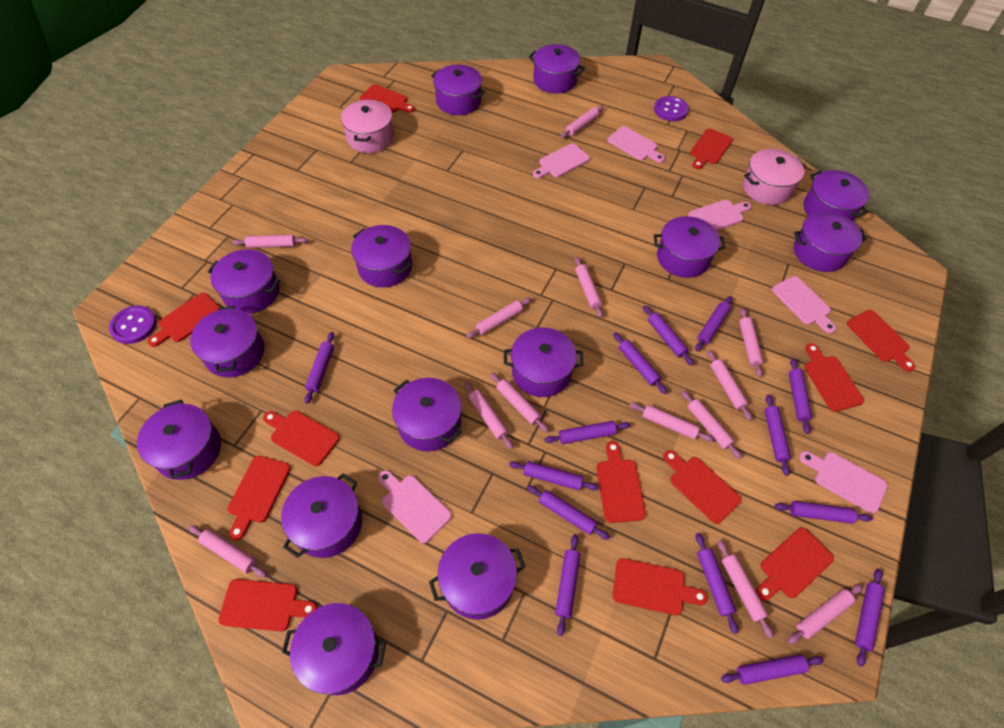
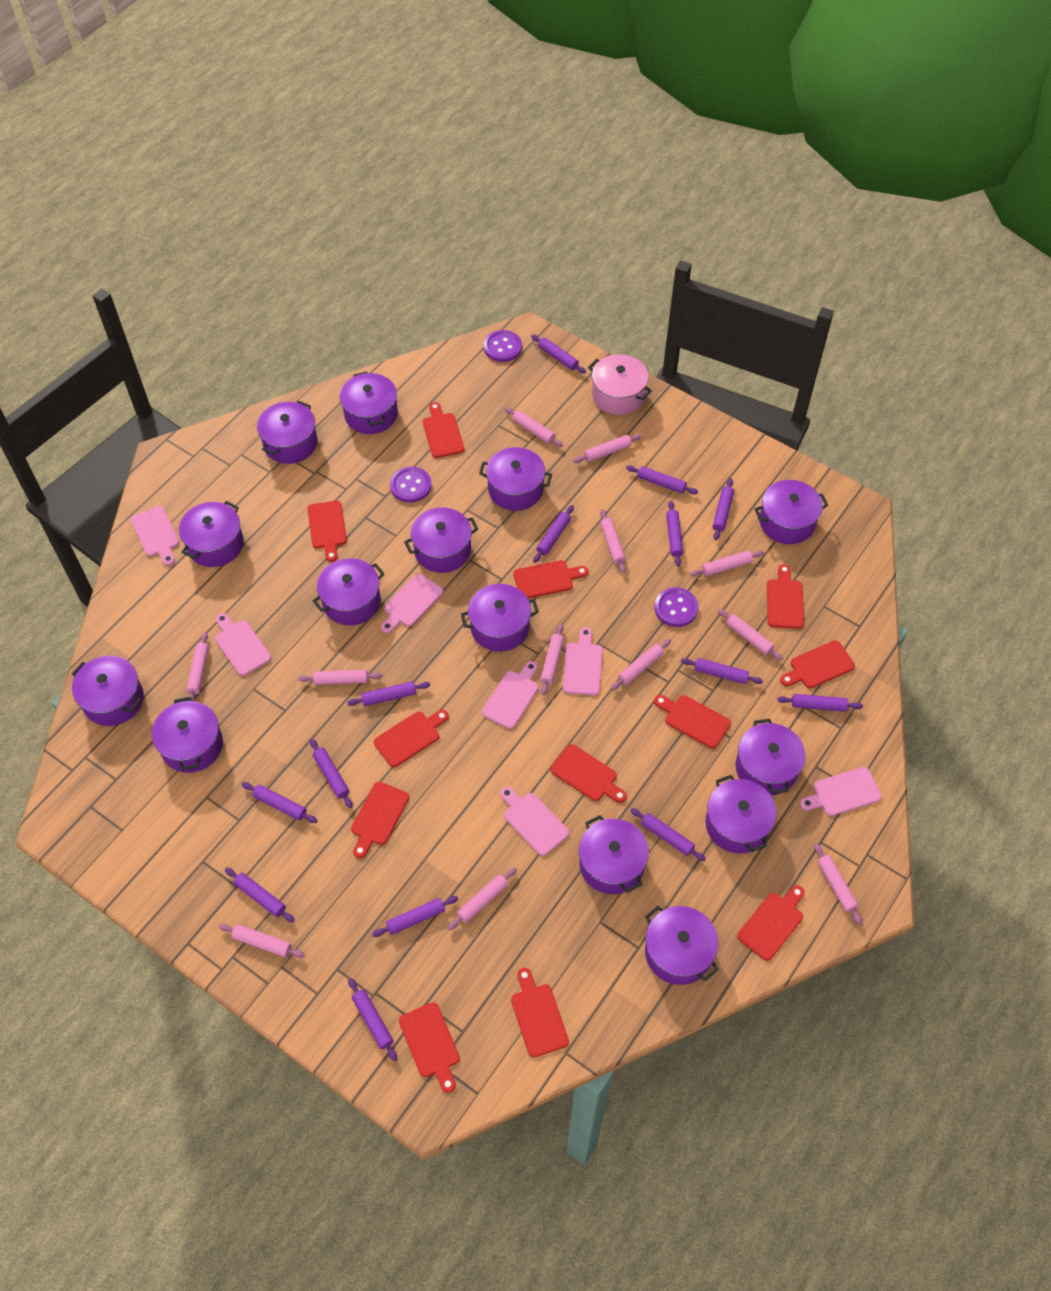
pink cutting board: 6 -> 7
pink pot: 2 -> 1
pink rolling pin: 13 -> 12
purple button: 2 -> 3

